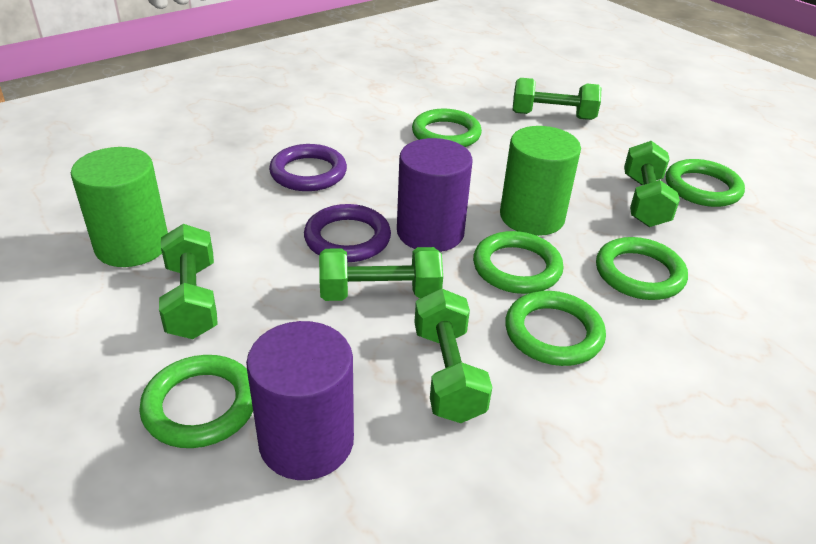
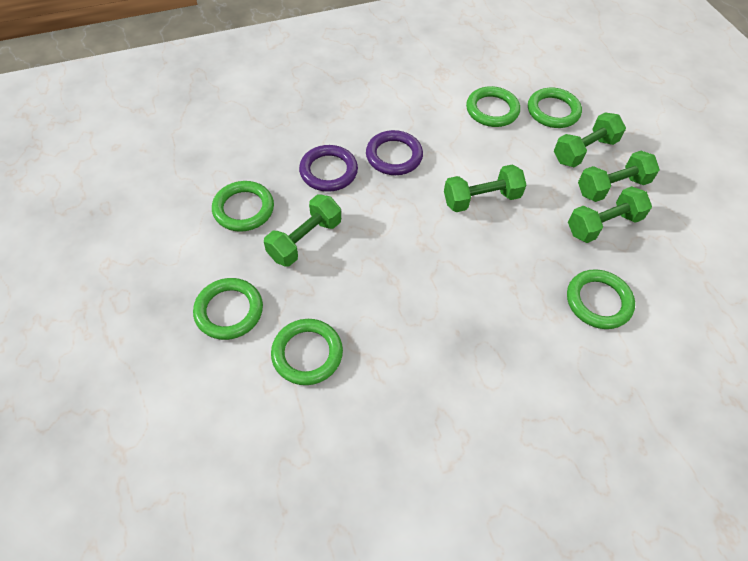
green cylinder: 2 -> 0
purple cylinder: 2 -> 0

